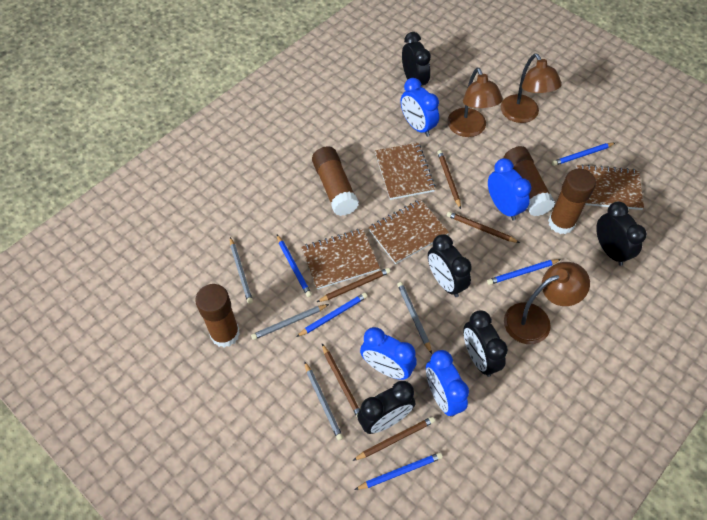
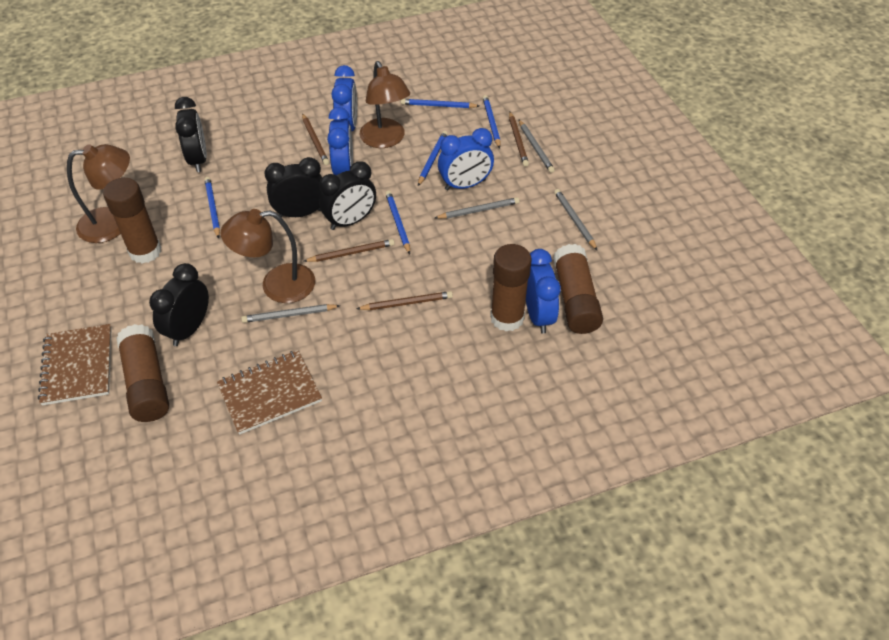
black clock: 5 -> 4
brown notebook: 4 -> 2
brown pencil: 5 -> 4

